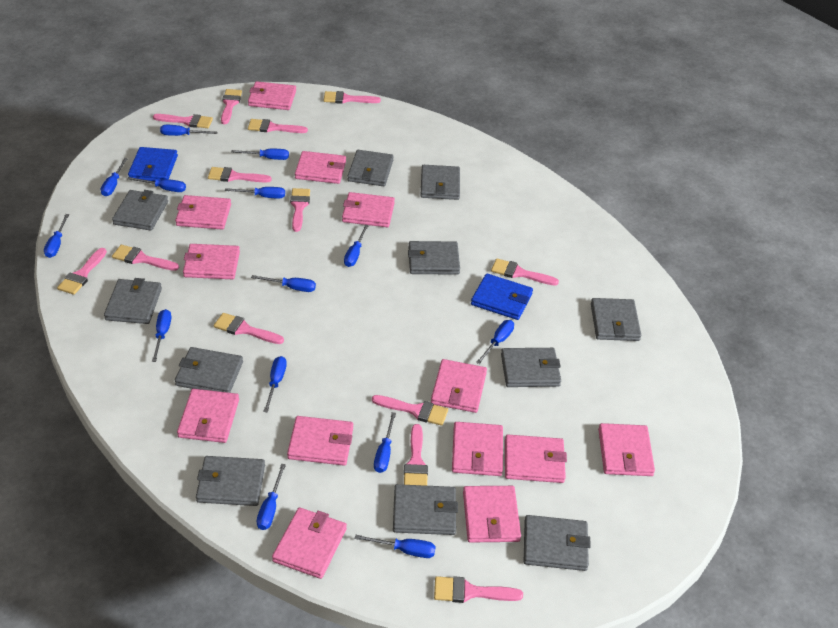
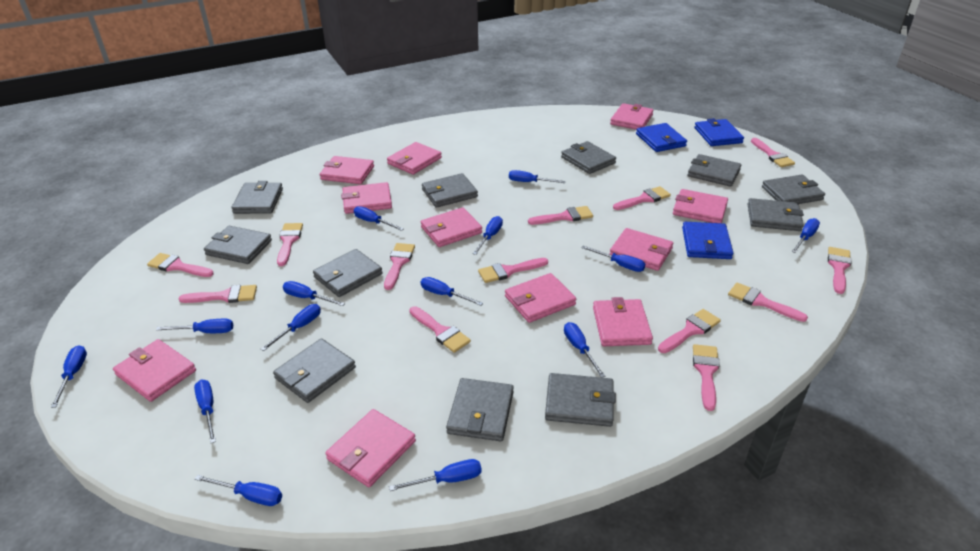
blue wallet: 2 -> 3
pink wallet: 13 -> 11

